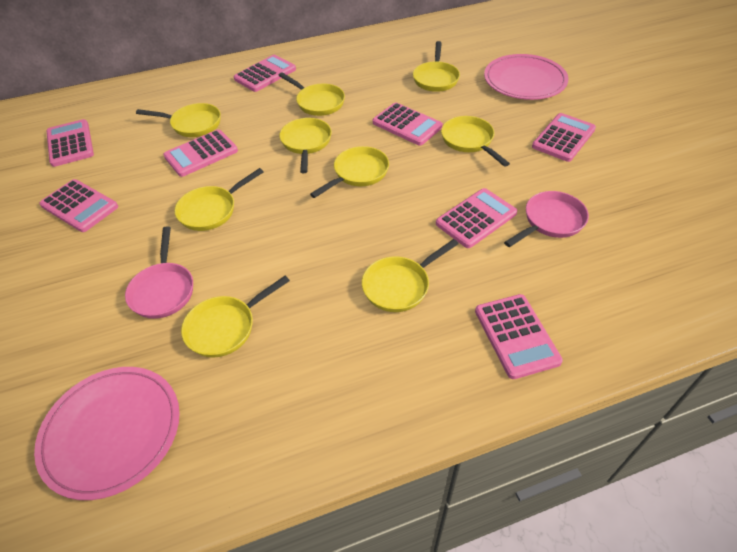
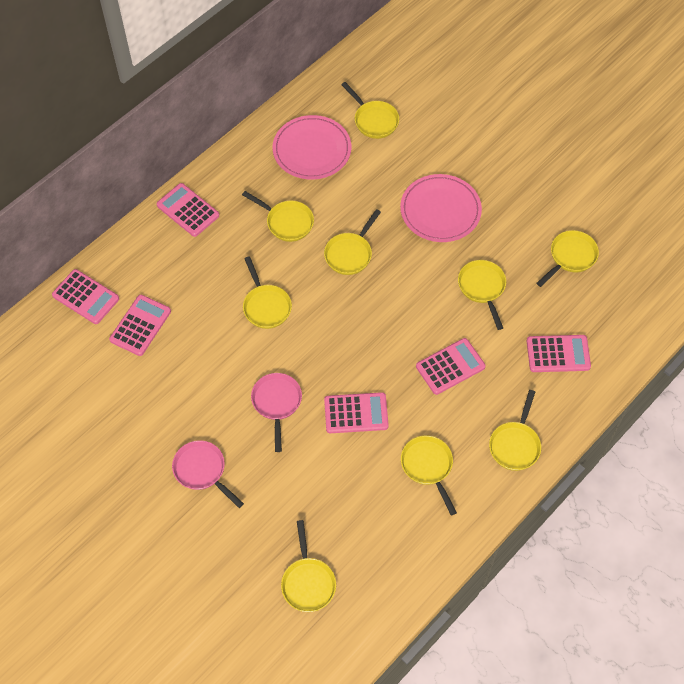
pink calculator: 8 -> 6

